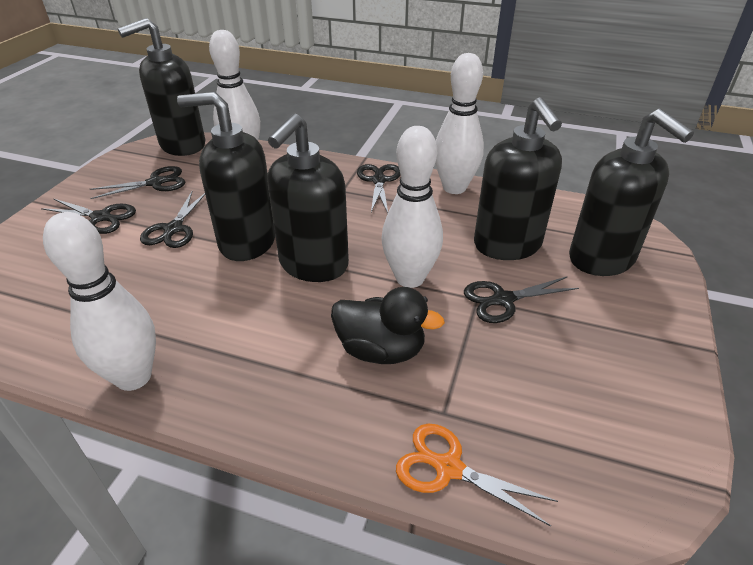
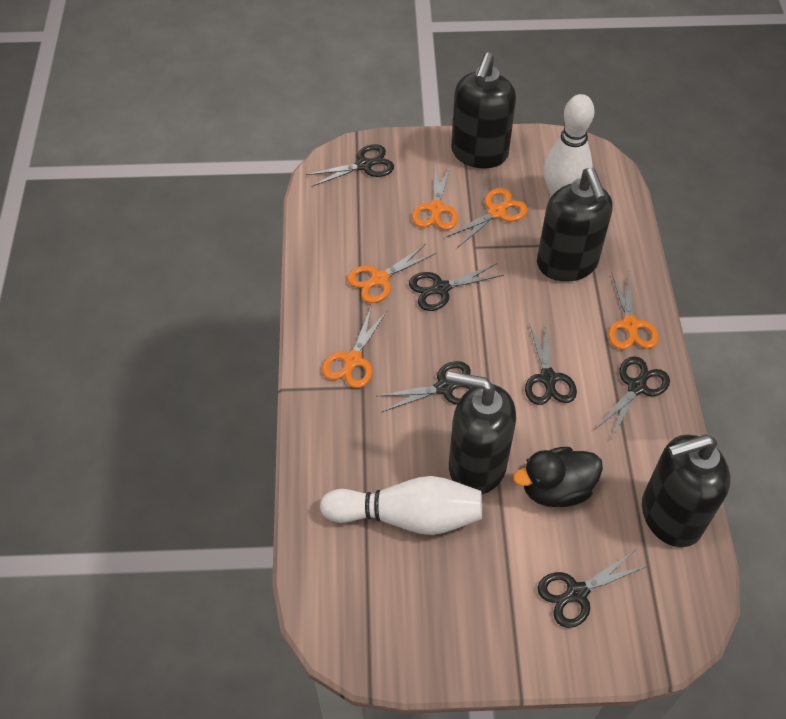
black scissors: 5 -> 6
black soap dispenser: 5 -> 4
orange scissors: 1 -> 5
white bowling pin: 4 -> 2

